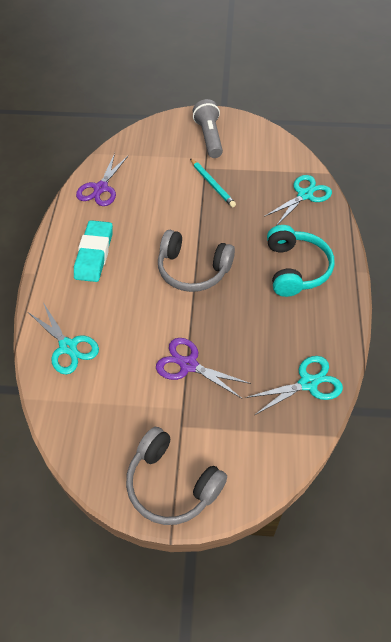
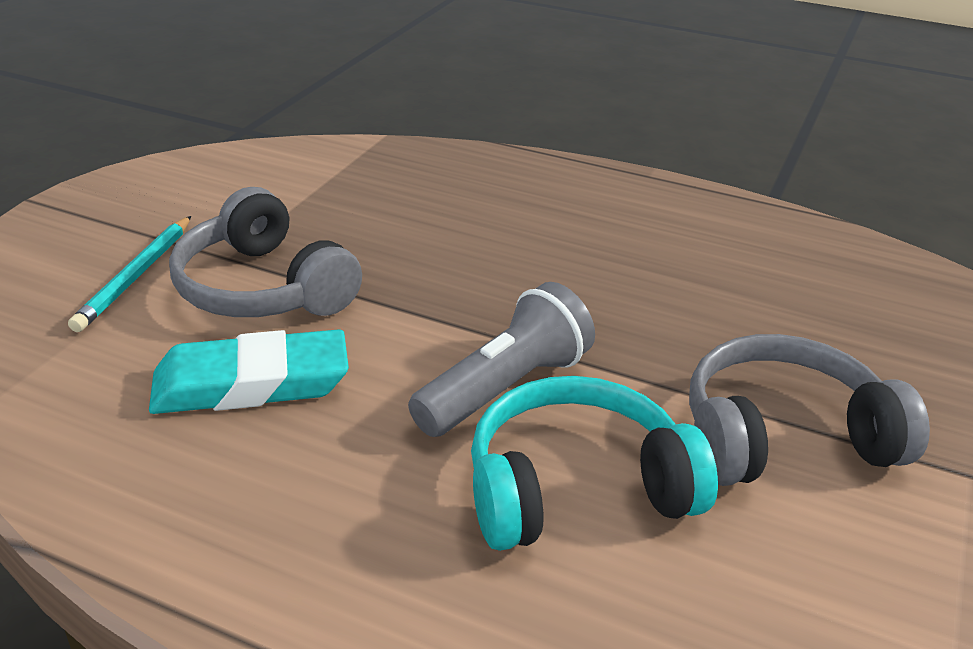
purple scissors: 2 -> 0
turquoise scissors: 3 -> 0

